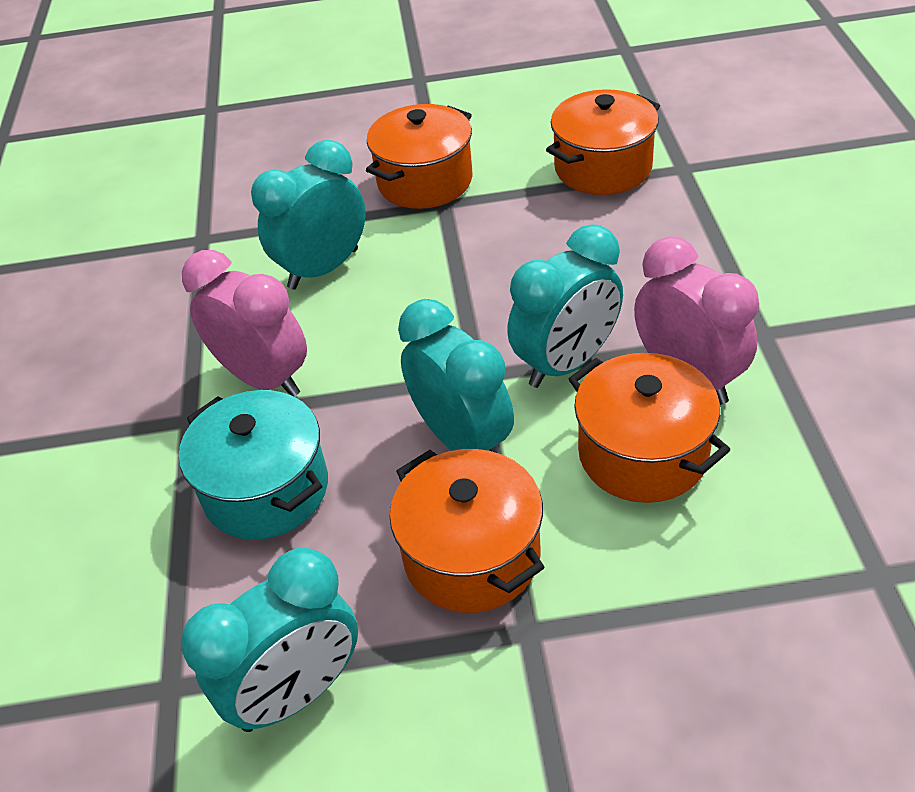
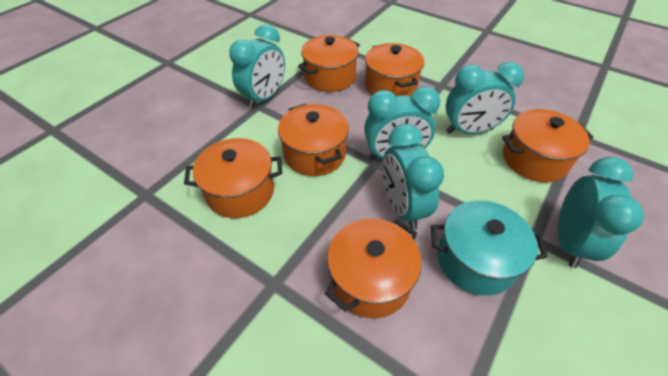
orange pot: 4 -> 6
pink clock: 2 -> 0
turquoise clock: 4 -> 5

